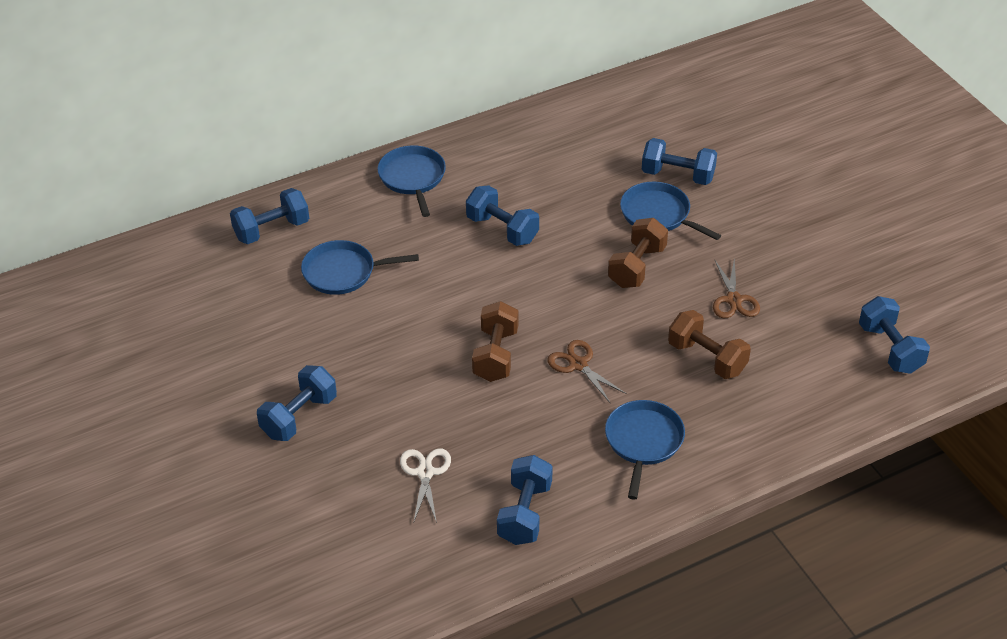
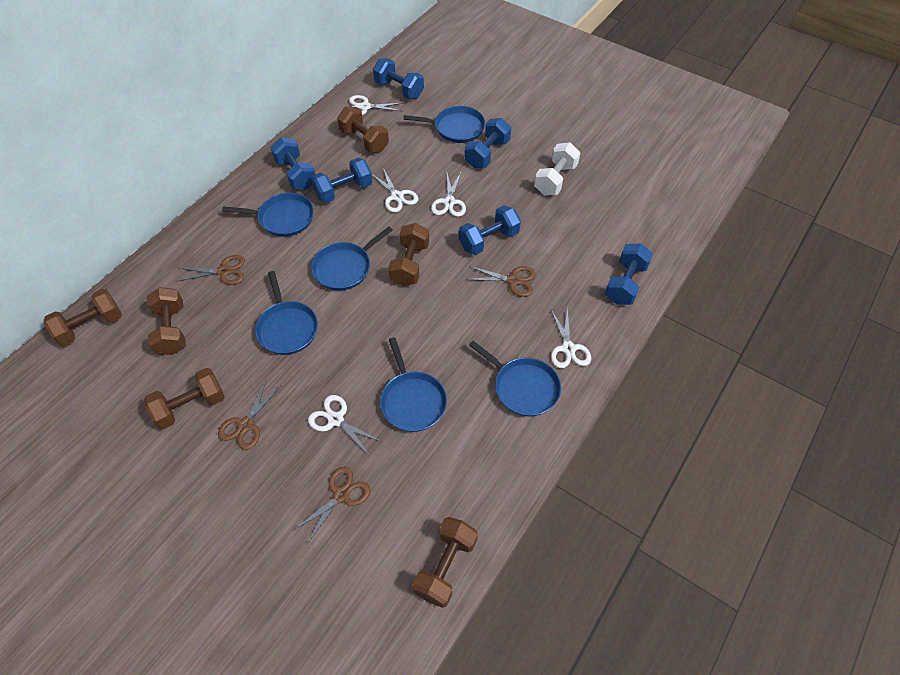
blue pan: 4 -> 6
brown dumbbell: 3 -> 6
brown scissors: 2 -> 4
white dumbbell: 0 -> 1
white scissors: 1 -> 5

